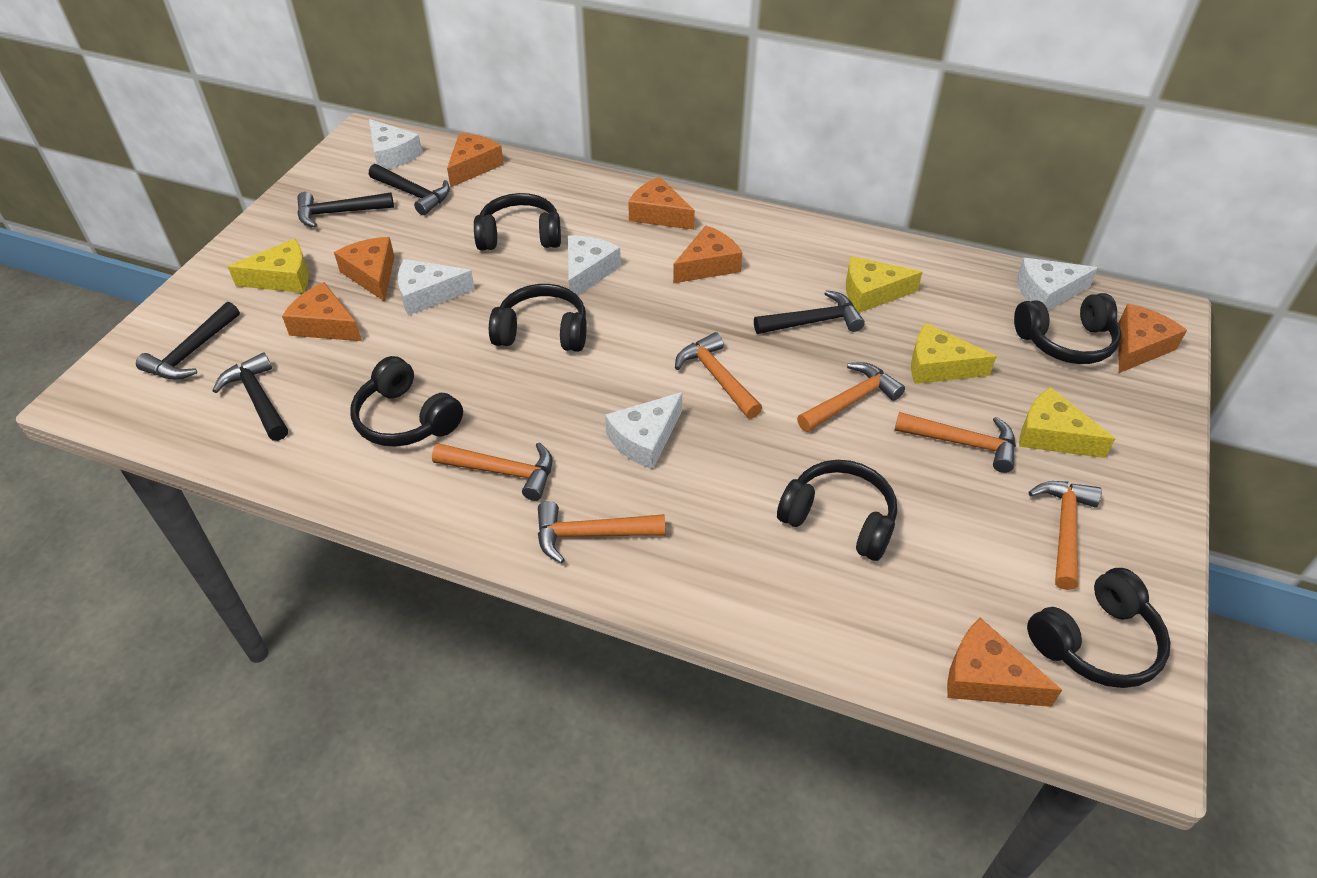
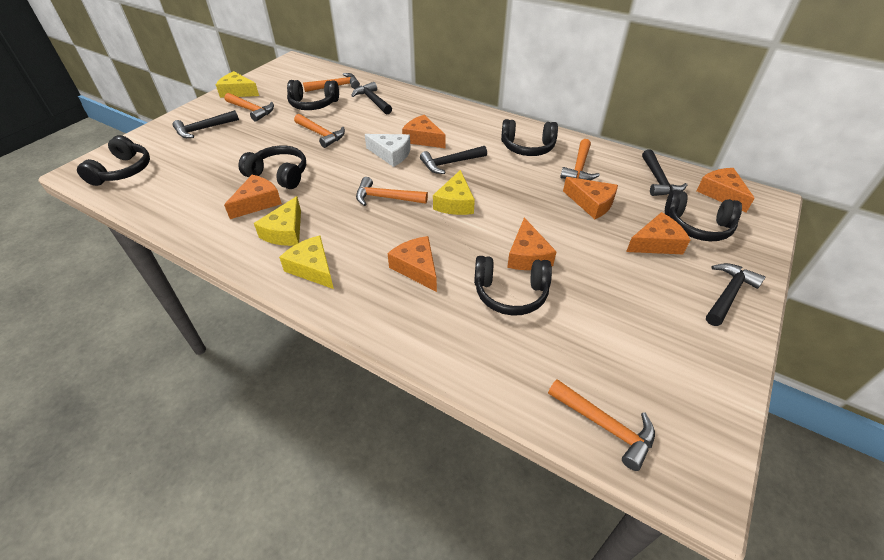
white cheese: 5 -> 1

